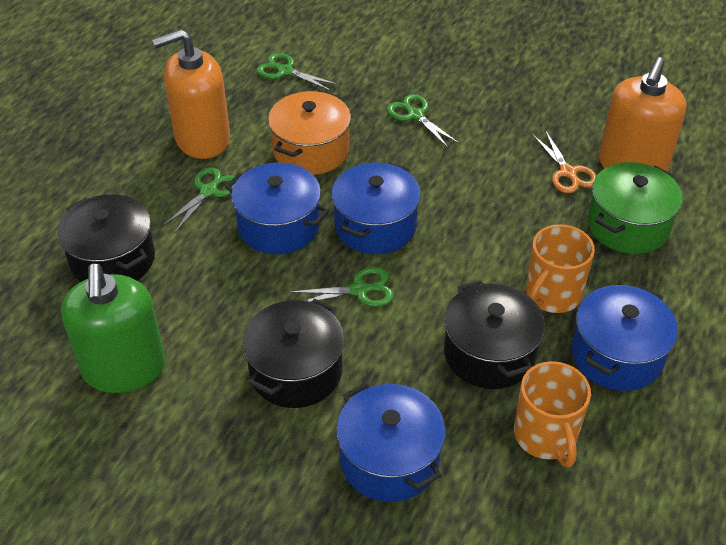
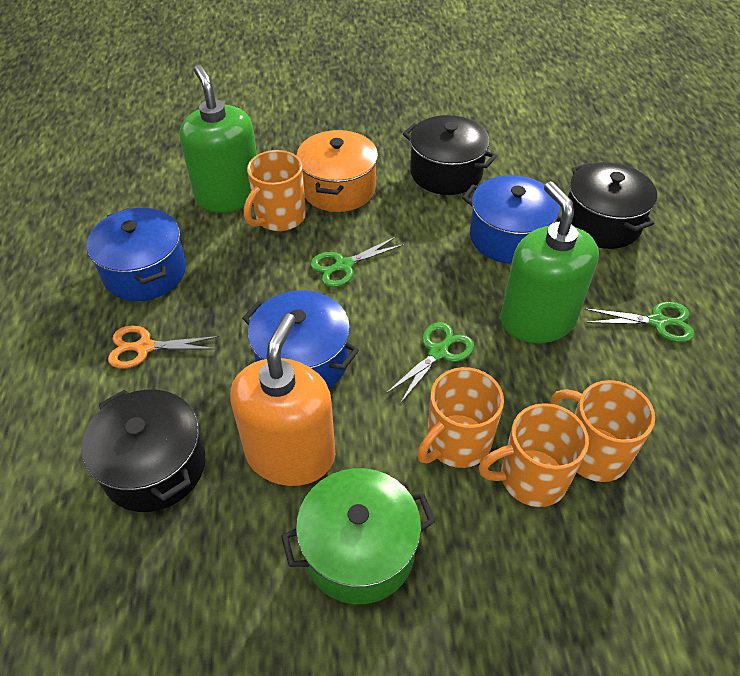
blue pot: 4 -> 3
green scissors: 4 -> 3
green soap dispenser: 1 -> 2
orange mug: 2 -> 4
orange soap dispenser: 2 -> 1

